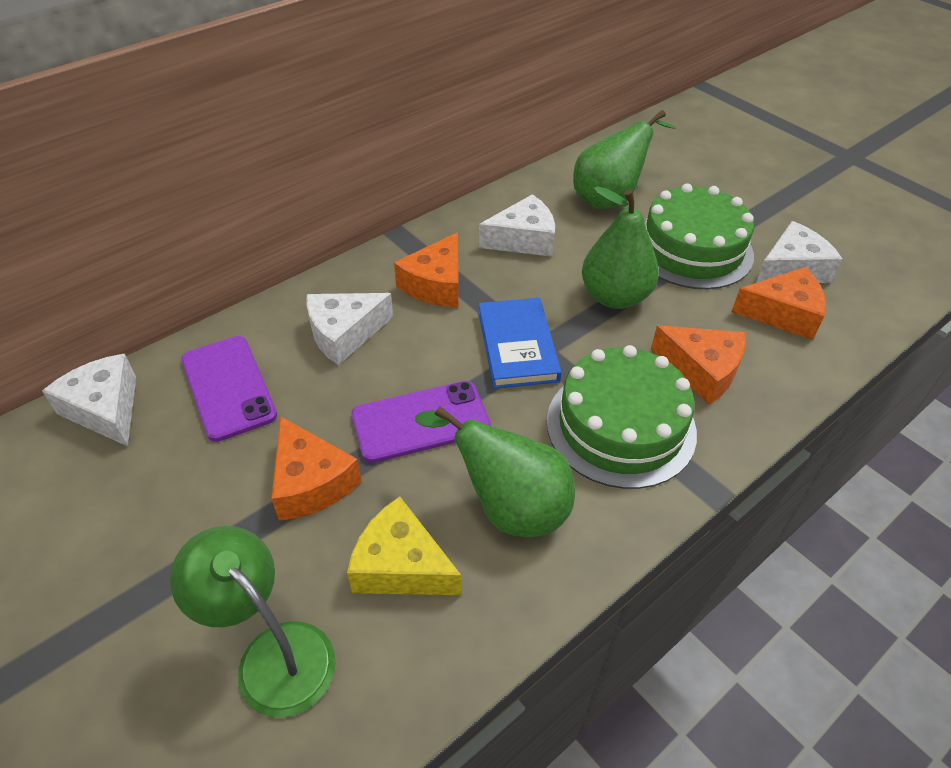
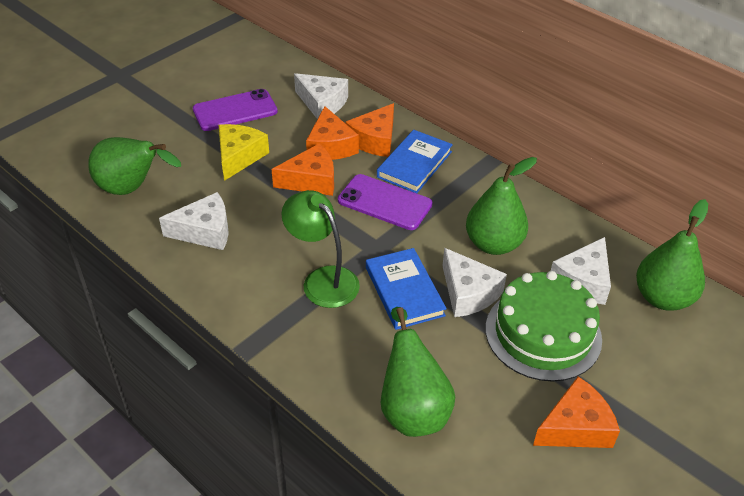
blue book: 1 -> 2
green cake: 2 -> 1
green pear: 3 -> 4

